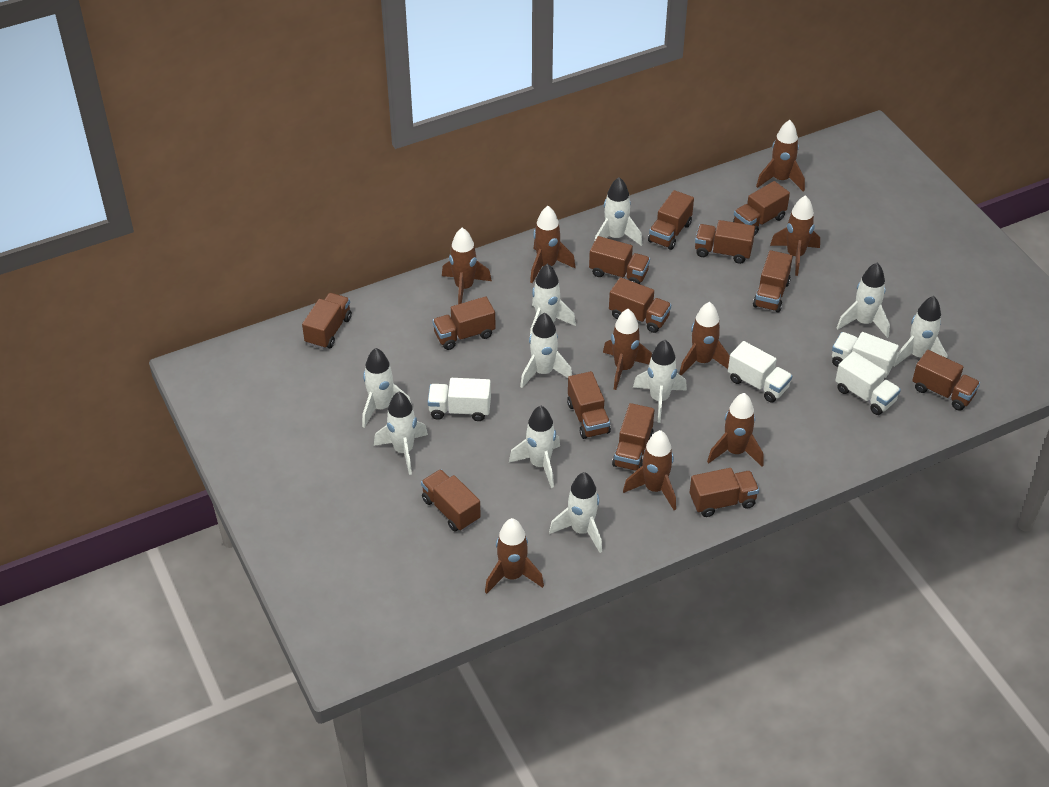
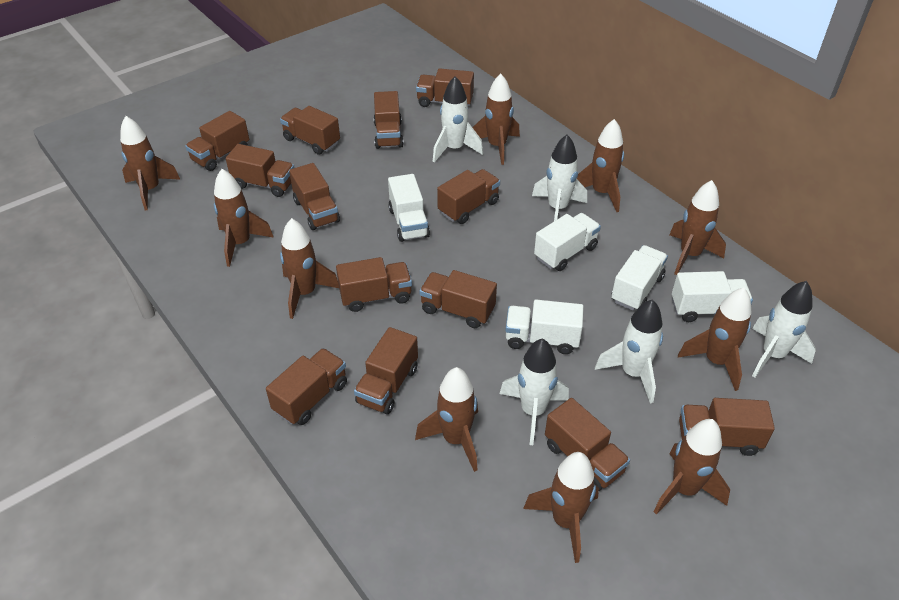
brown rocket: 9 -> 10
white rocket: 10 -> 5
white truck: 4 -> 5

